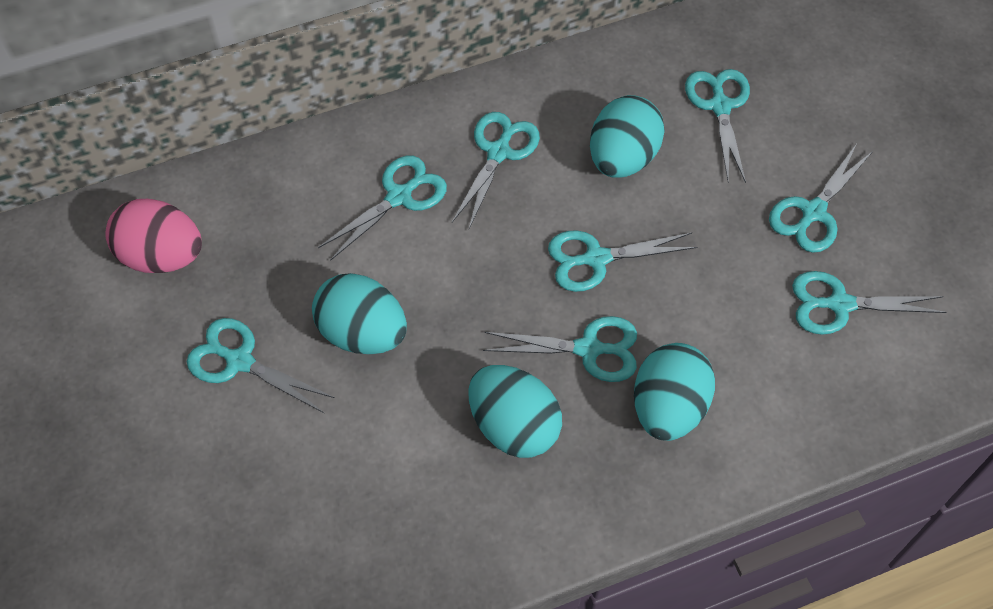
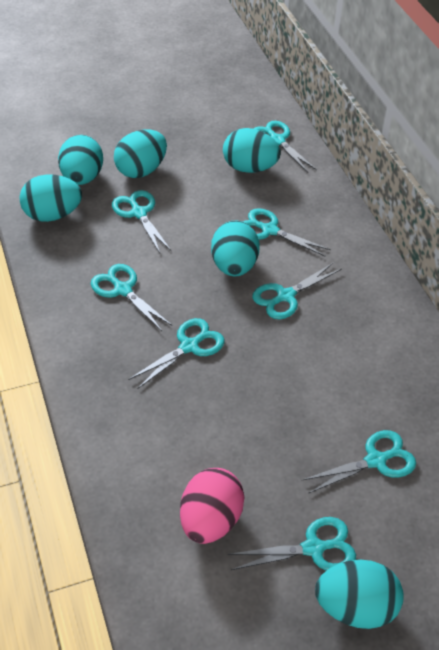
turquoise egg: 4 -> 6

